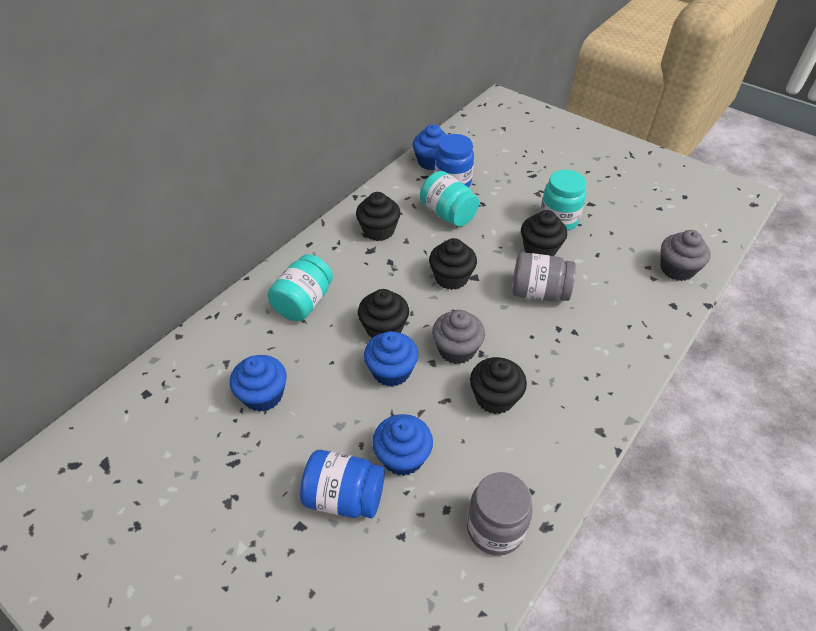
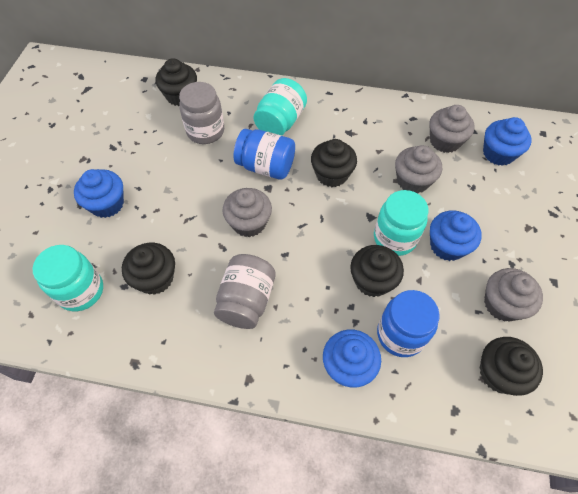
grey cupcake: 2 -> 4

